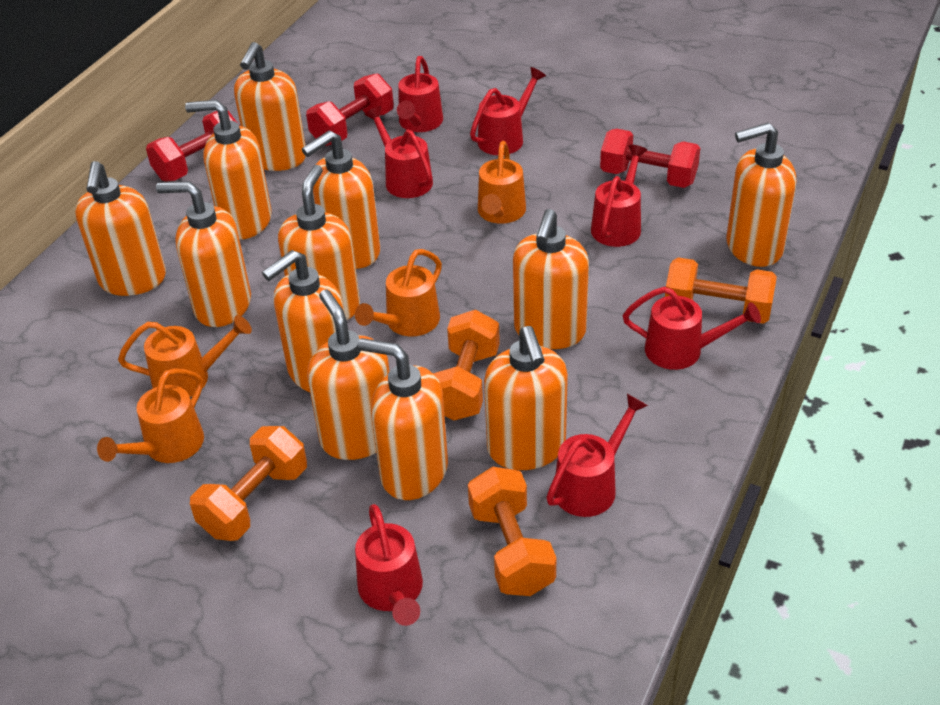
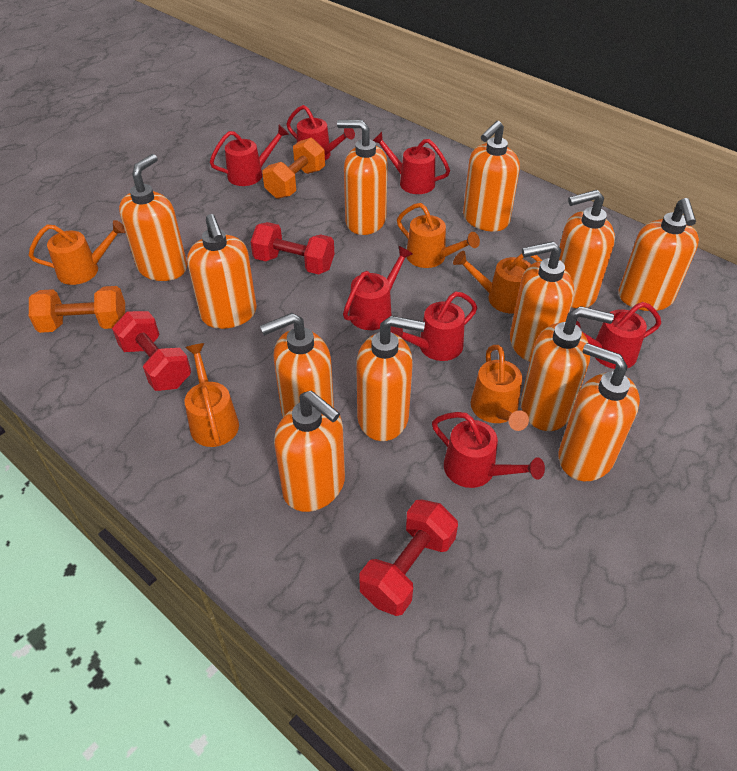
orange dumbbell: 4 -> 2
orange watering can: 4 -> 5

